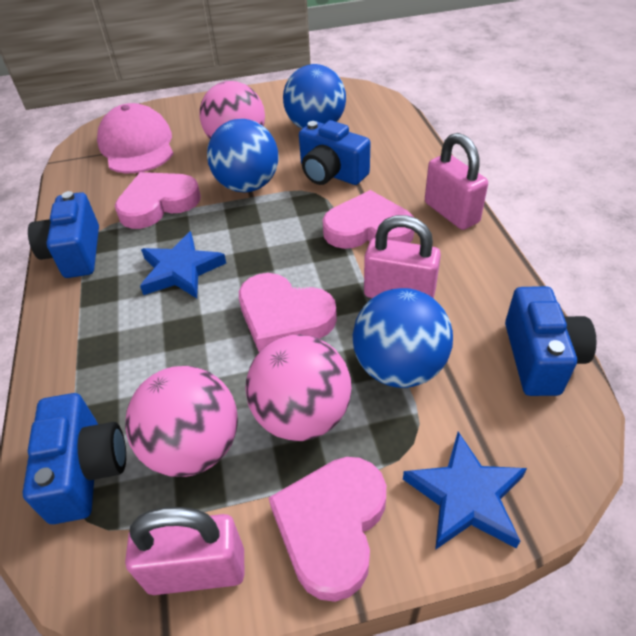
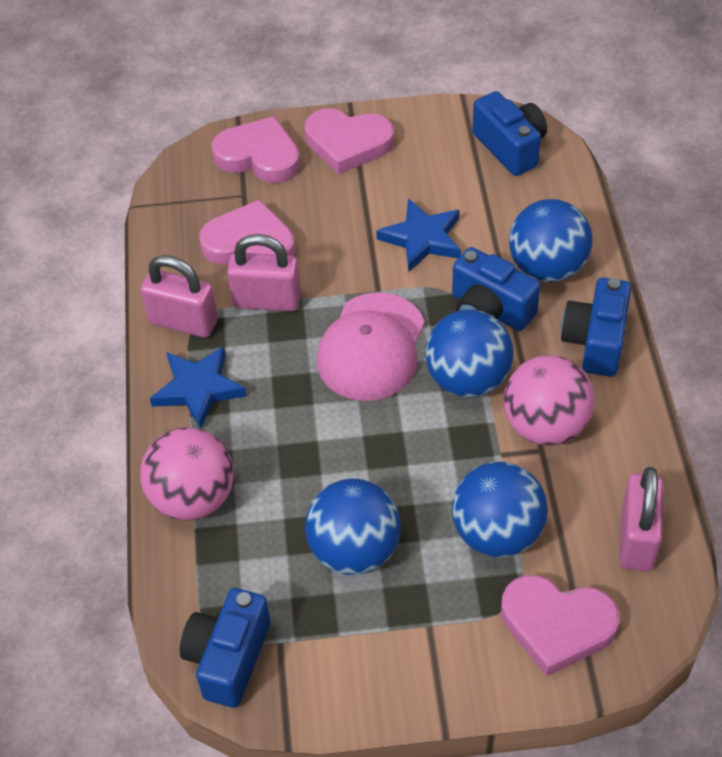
blue ball: 3 -> 4
pink ball: 3 -> 2

